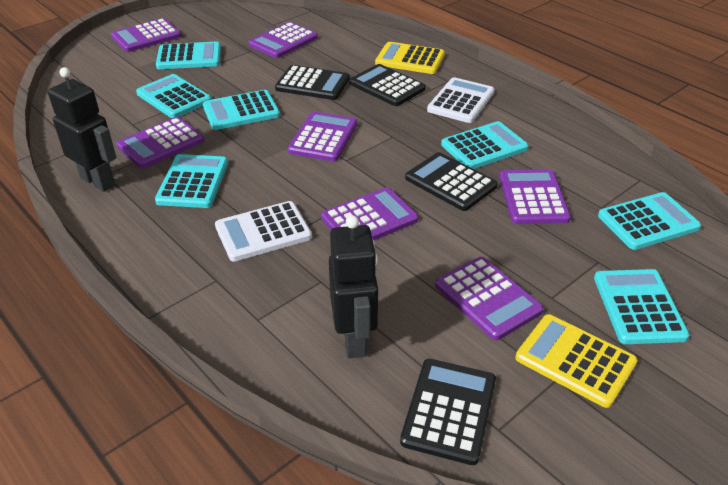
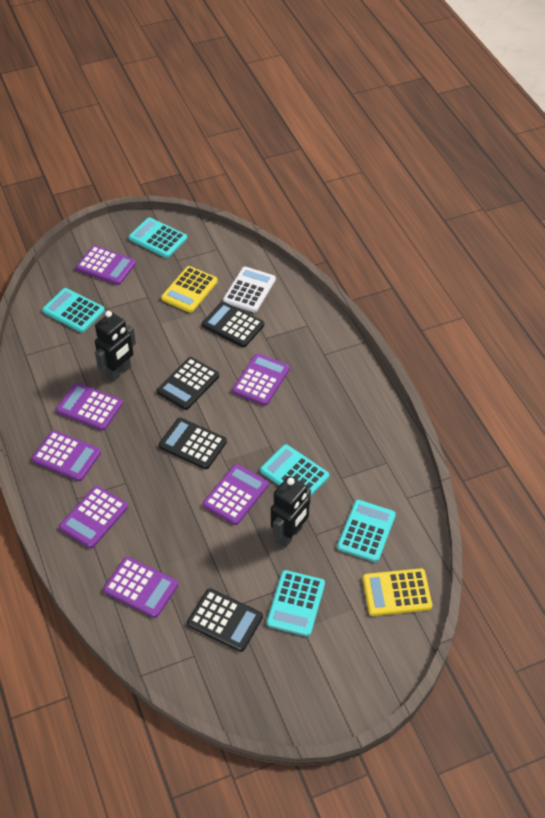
turquoise calculator: 7 -> 5
white calculator: 2 -> 1

